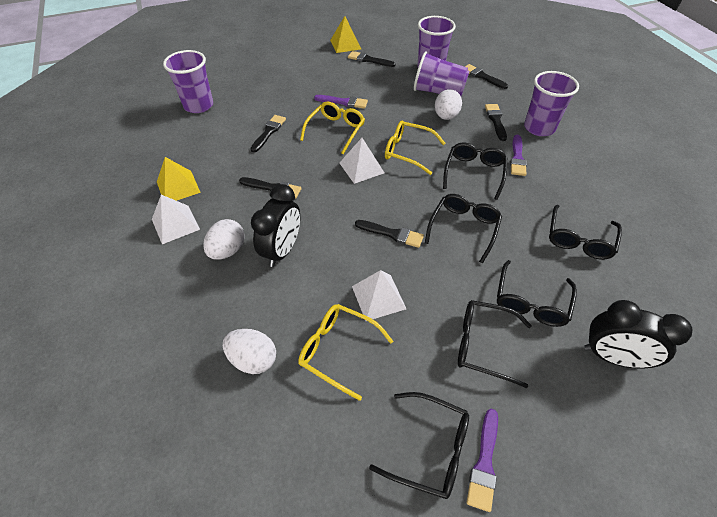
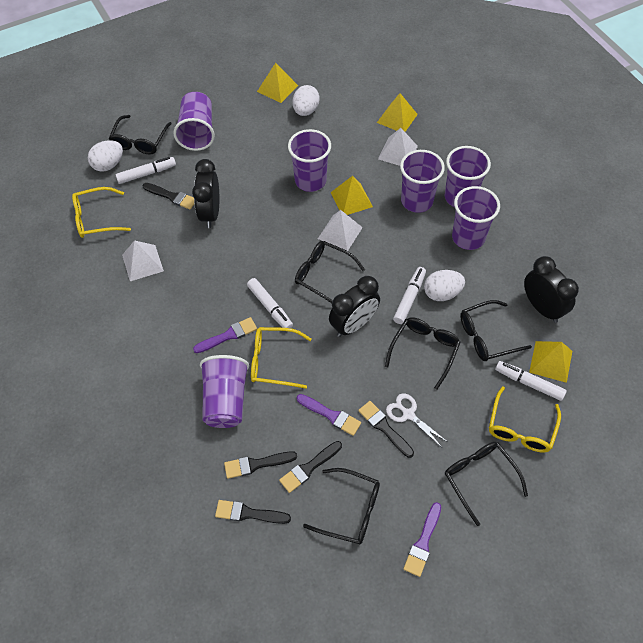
black brush: 6 -> 5
black clock: 2 -> 3
purple cup: 4 -> 6
white marker: 0 -> 4
white scissors: 0 -> 1
yellow pyramid: 2 -> 4

